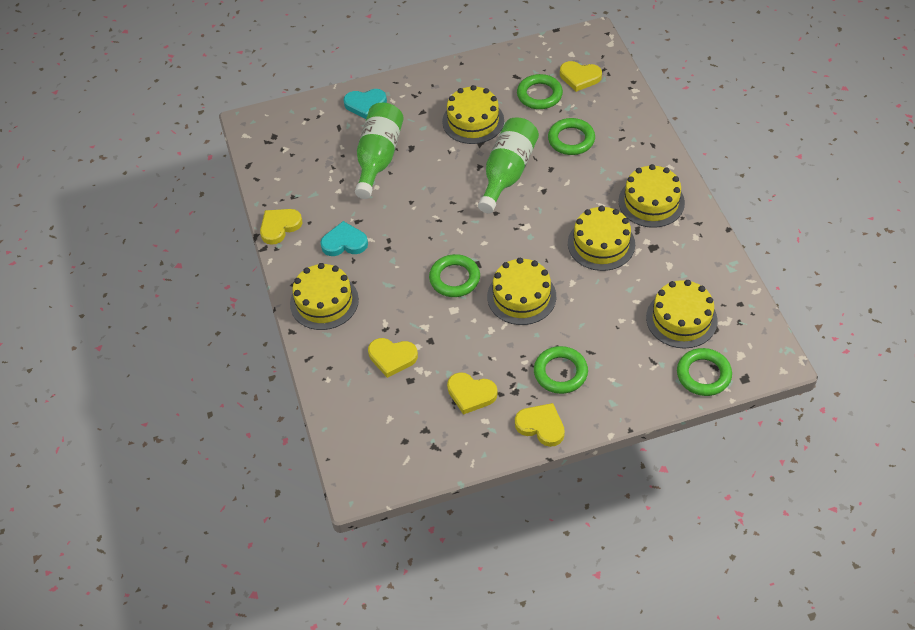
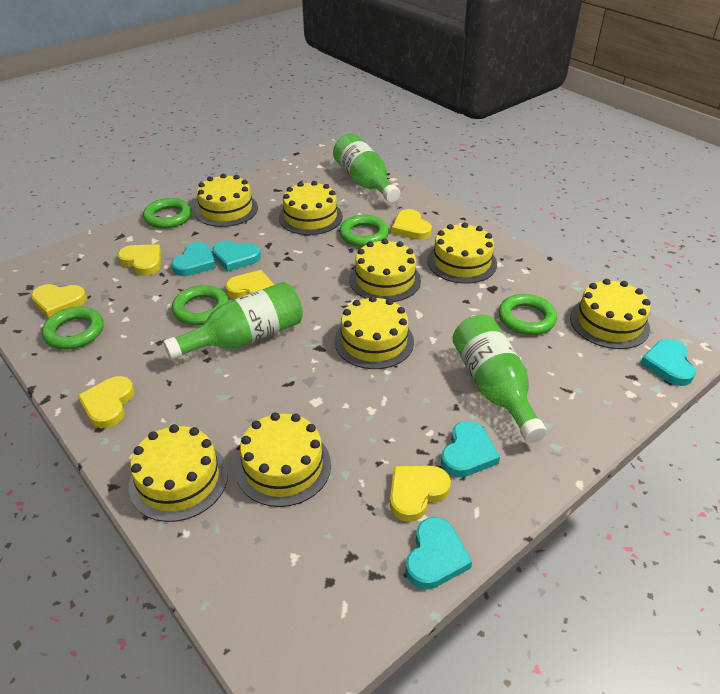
green bottle: 2 -> 3
turquoise heart: 2 -> 5
yellow cake: 6 -> 8
yellow heart: 5 -> 6

